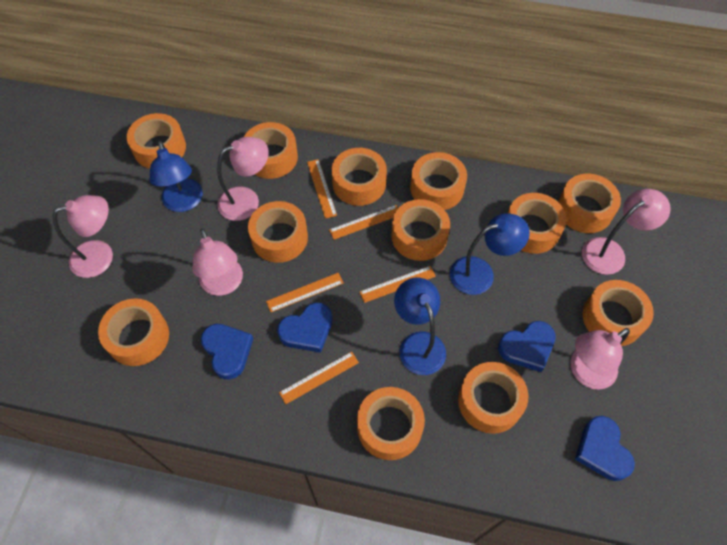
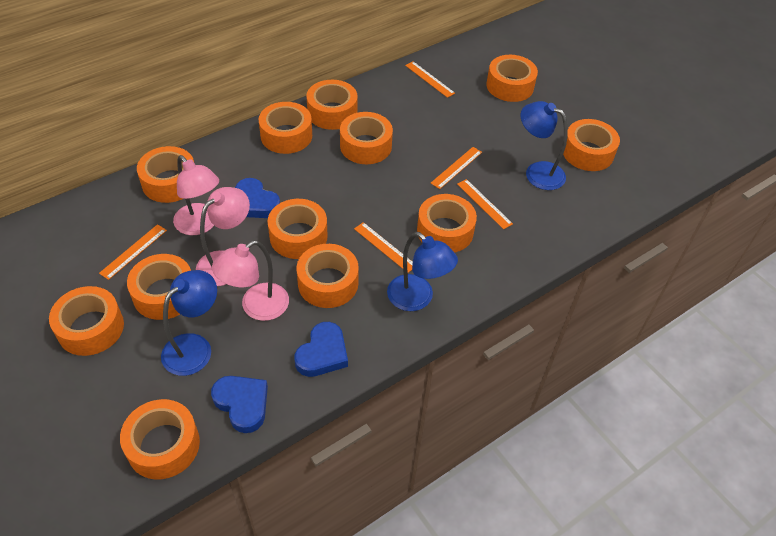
blue heart: 4 -> 3
pink lamp: 5 -> 3

